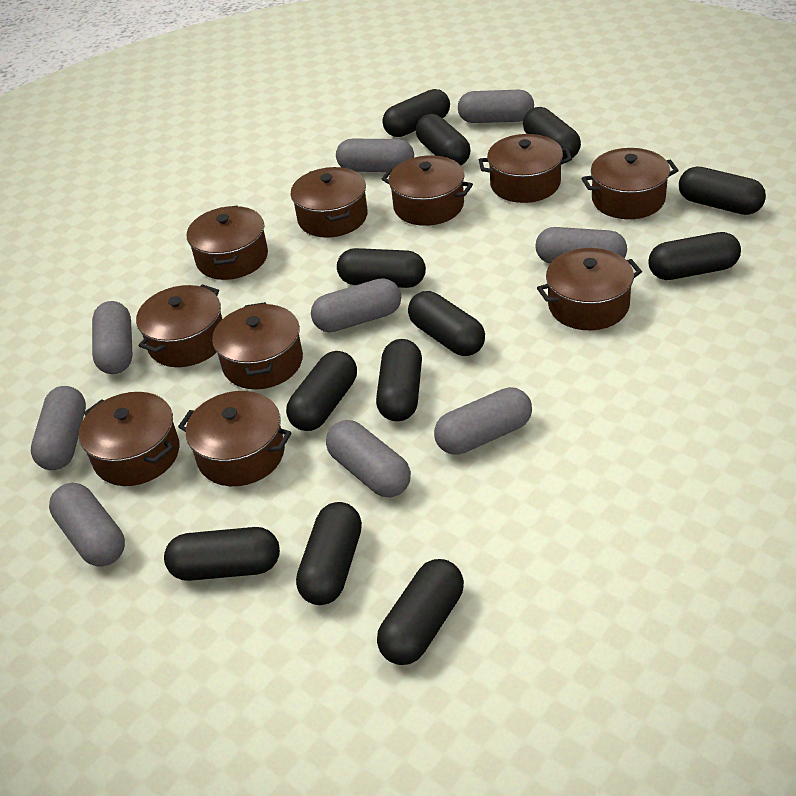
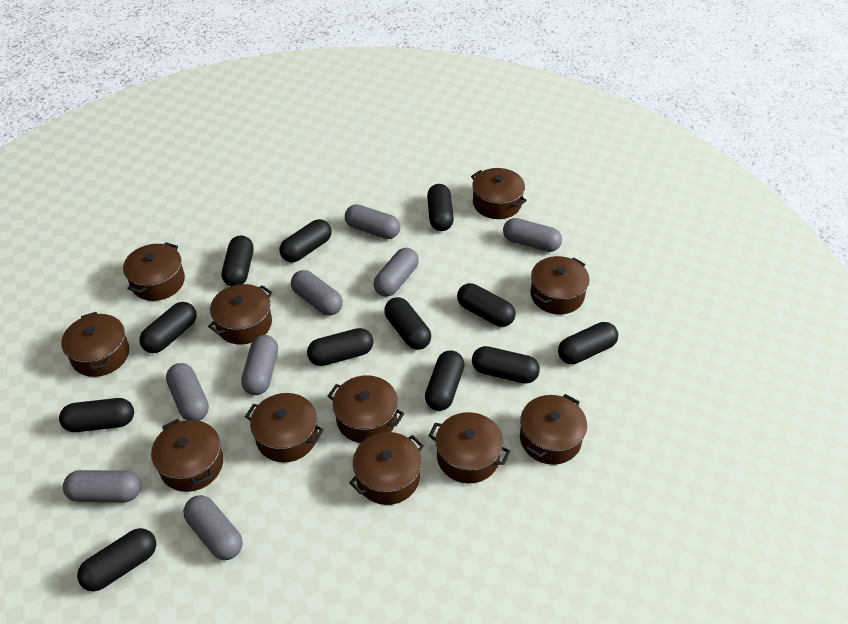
brown pot: 10 -> 11
grey capsule: 9 -> 8

